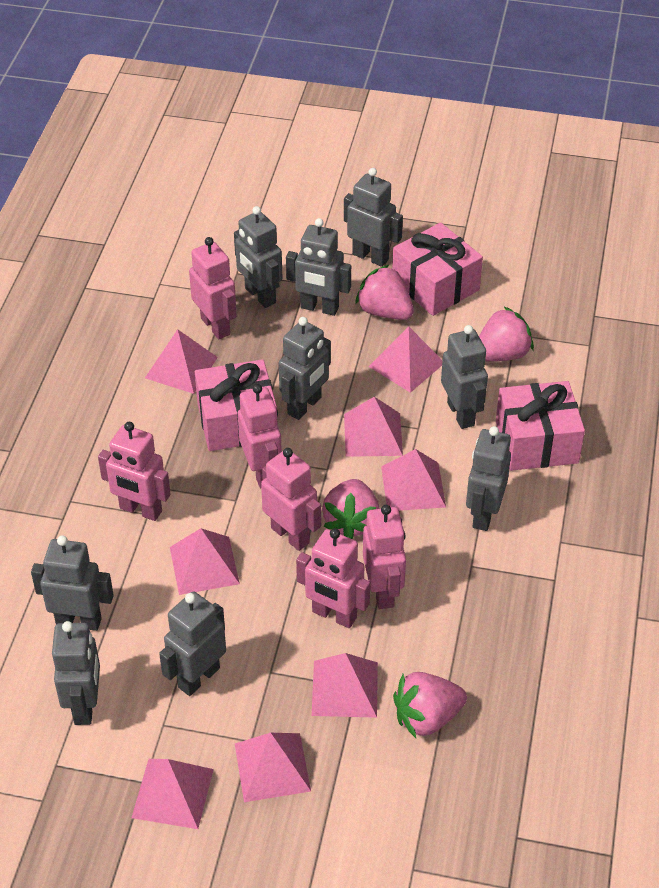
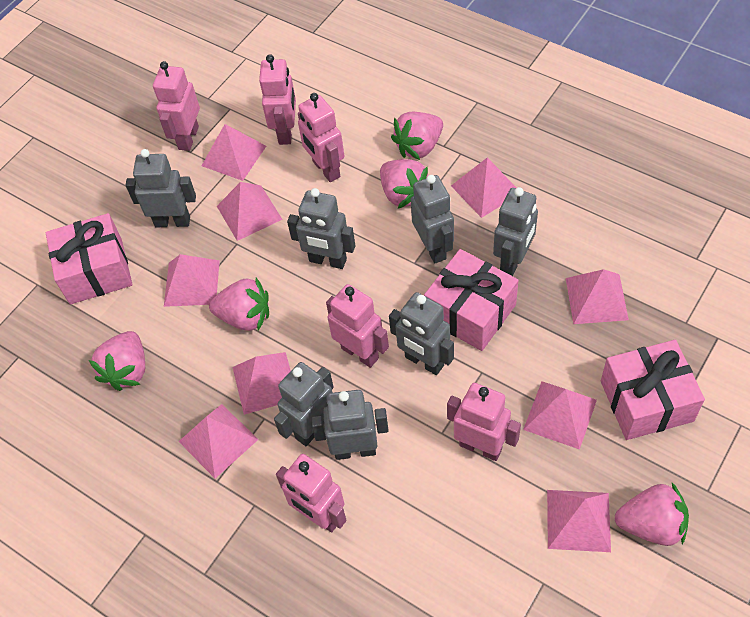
grey robot: 9 -> 7
pink pyramid: 8 -> 9
pink strawberry: 4 -> 5

